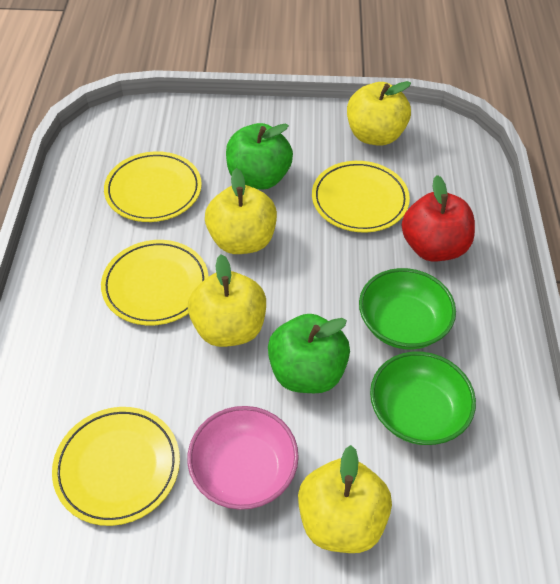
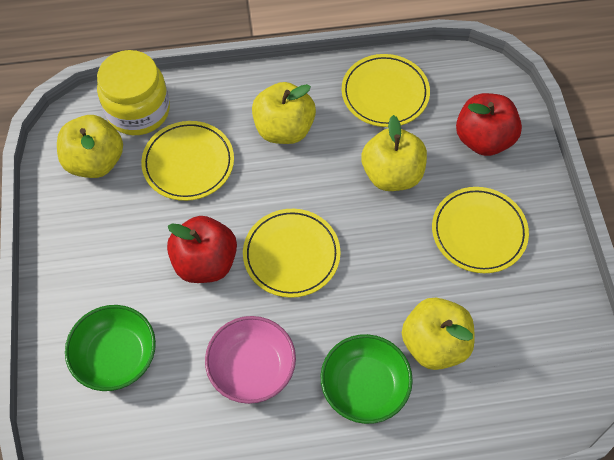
green apple: 2 -> 0
red apple: 1 -> 2
yellow jar: 0 -> 1

